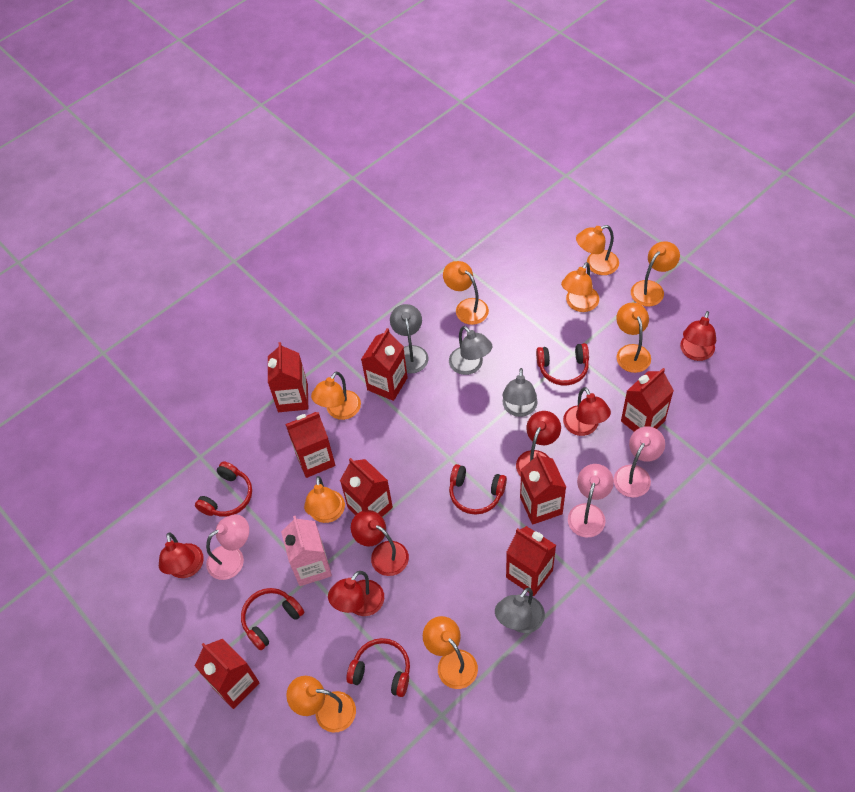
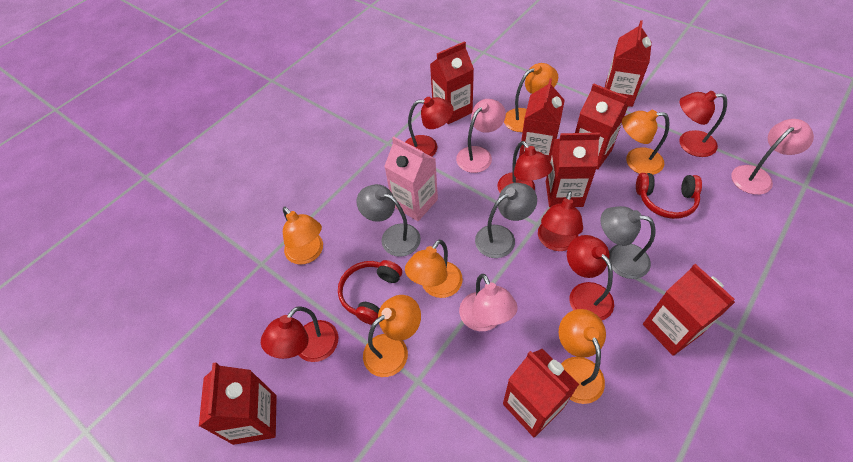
grey lamp: 4 -> 3
orange lamp: 9 -> 6
red headphones: 5 -> 2

